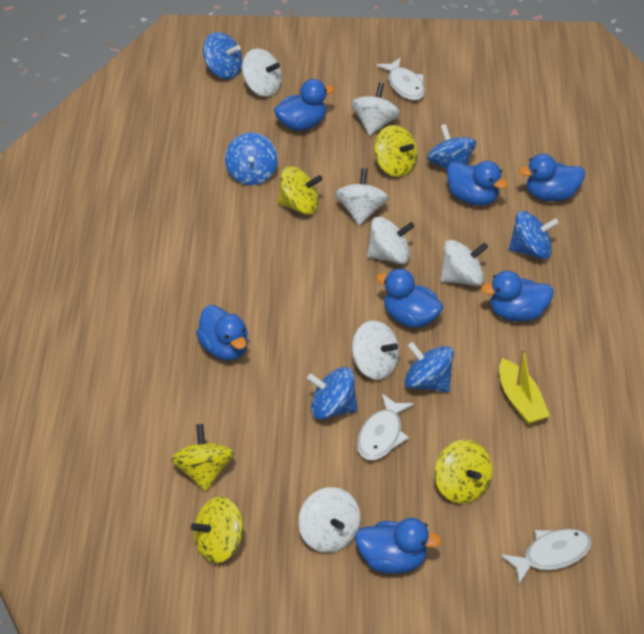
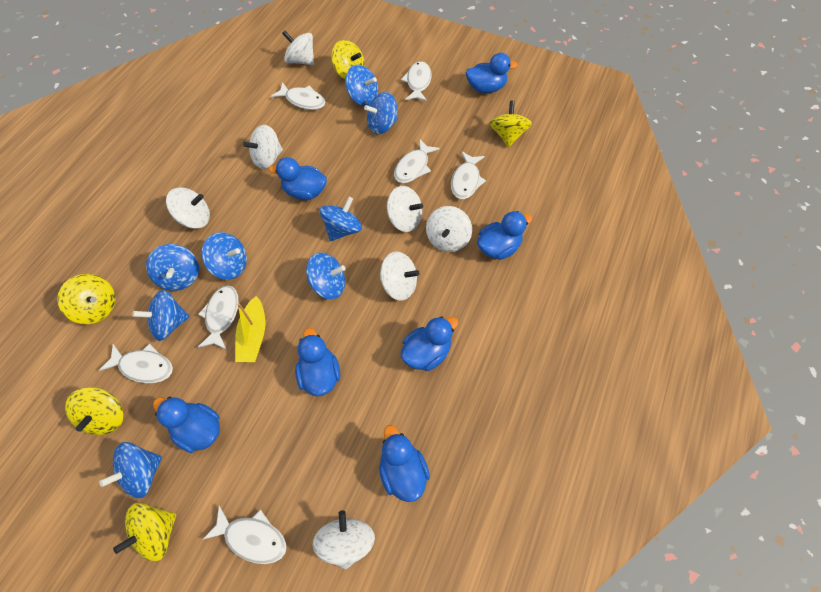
blue spinning top: 6 -> 8
white fish: 3 -> 7

